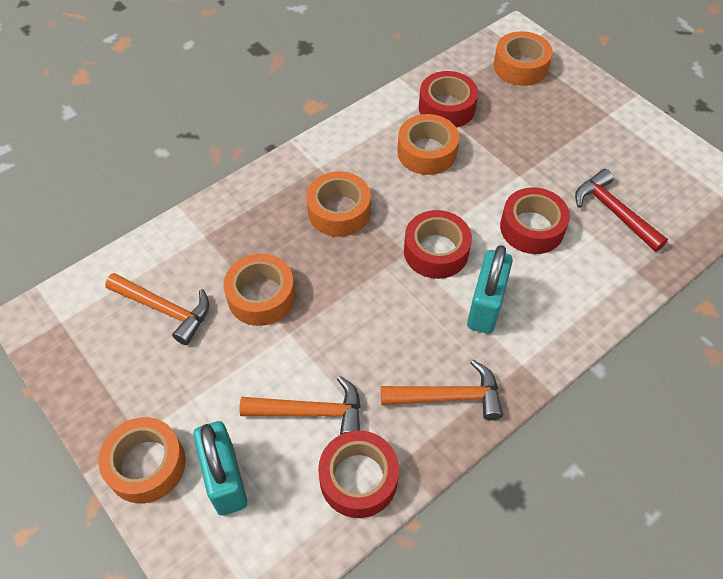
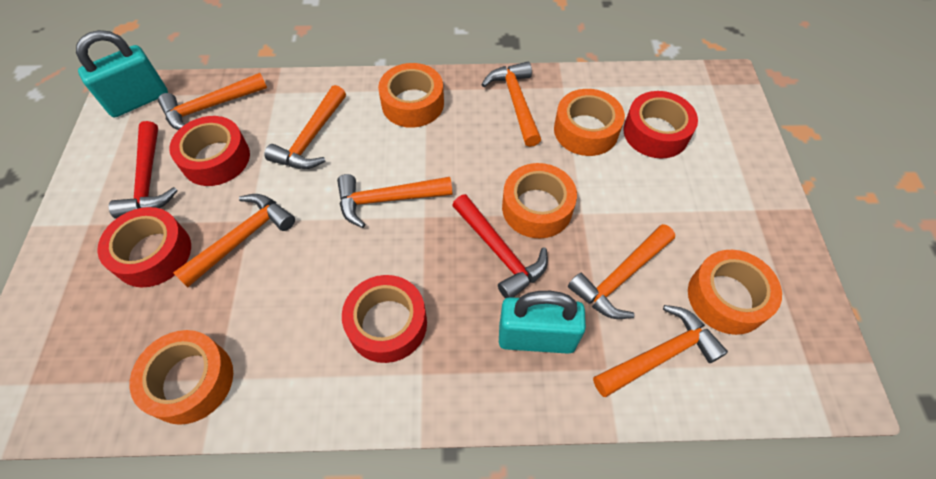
orange hammer: 3 -> 7
red hammer: 1 -> 2

